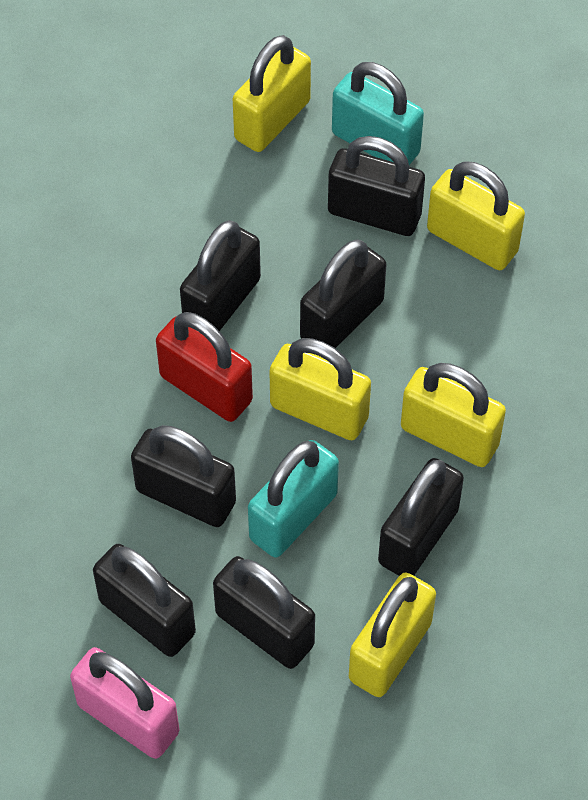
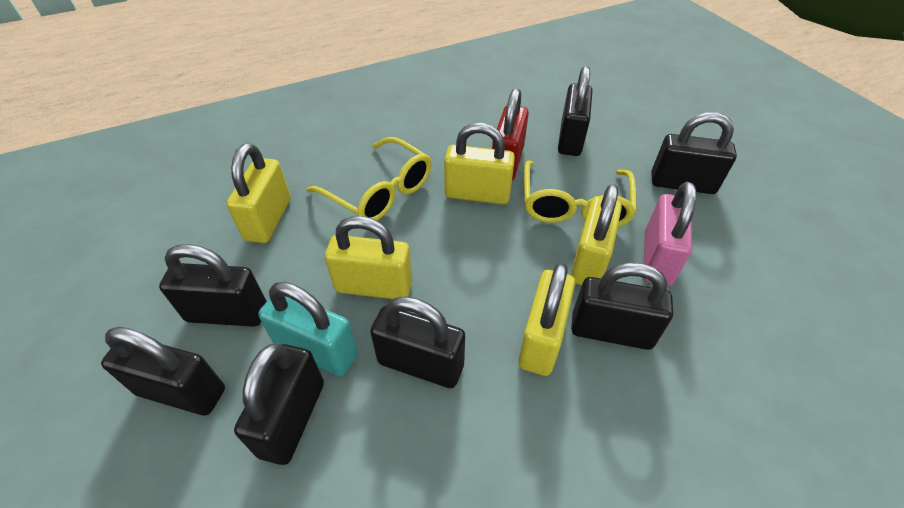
turquoise padlock: 2 -> 1
yellow glasses: 0 -> 2

